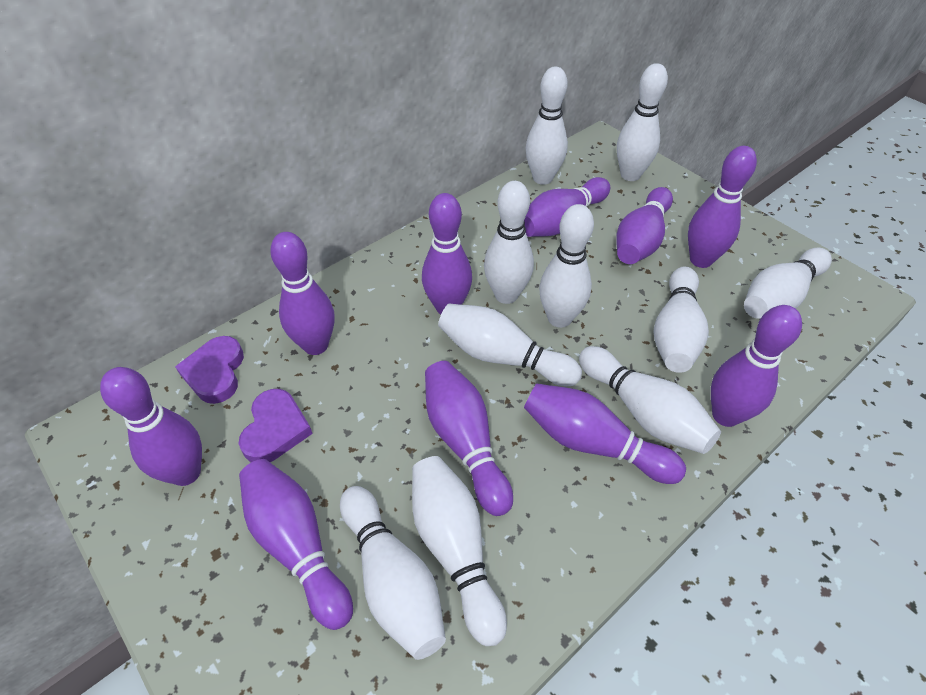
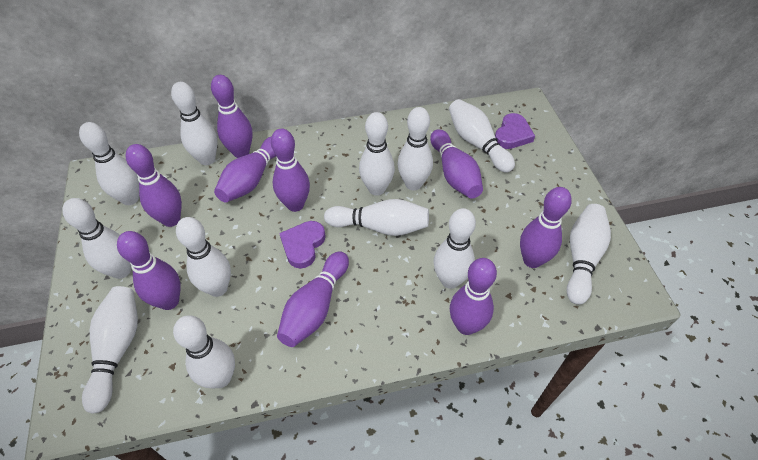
purple bowling pin: 10 -> 9
white bowling pin: 10 -> 12

